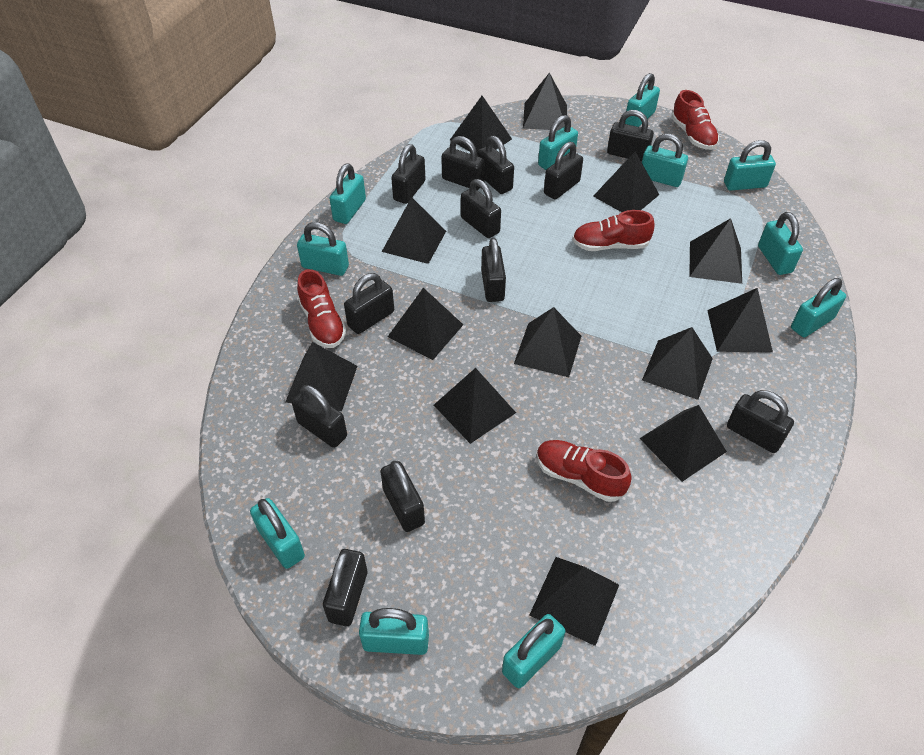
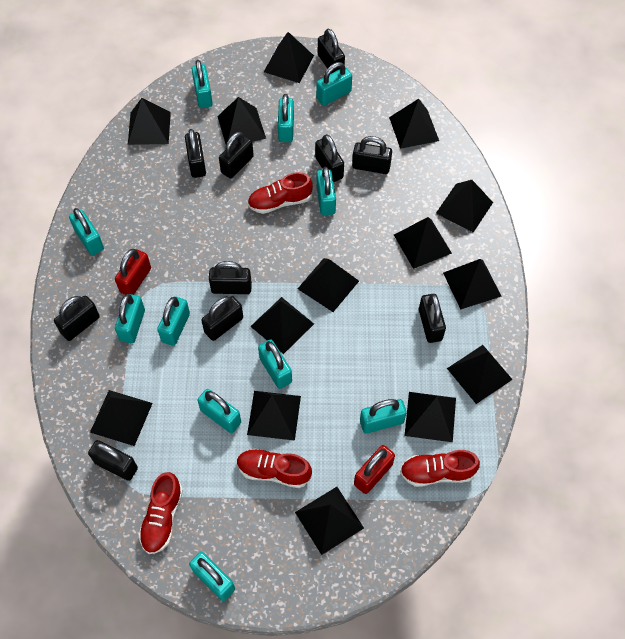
black padlock: 12 -> 10
black pyramid: 13 -> 14
red padlock: 0 -> 2

